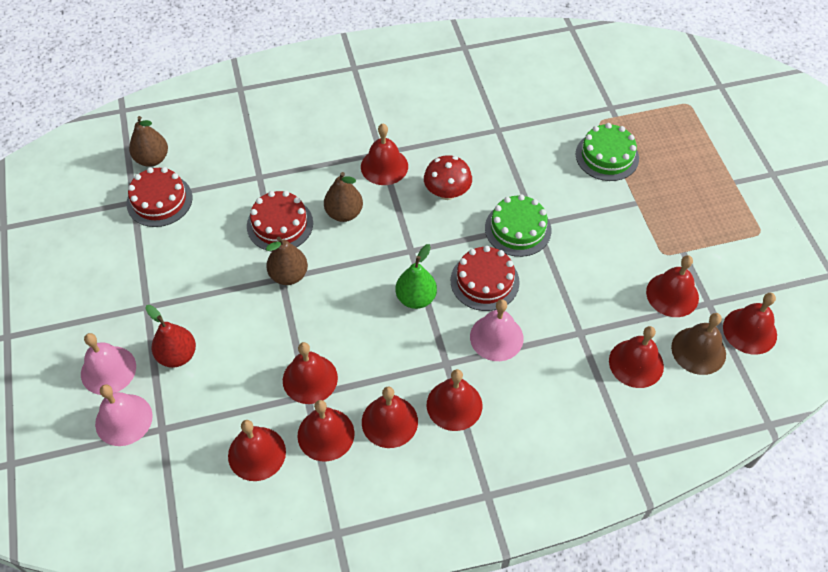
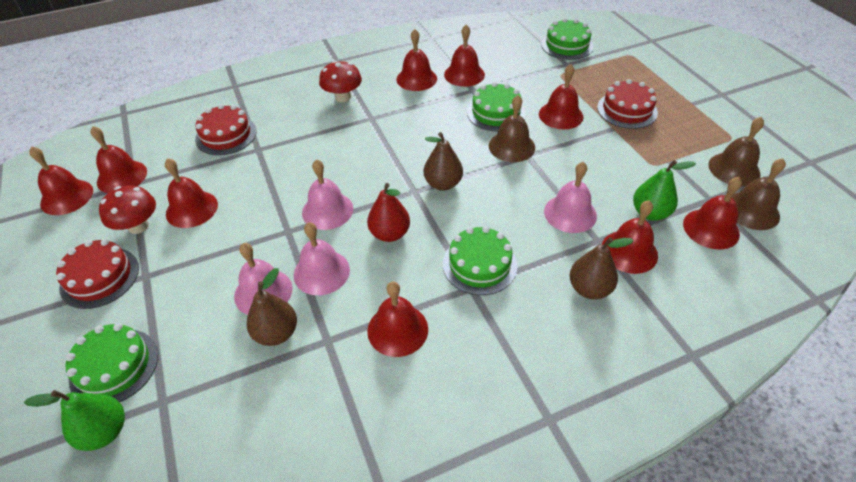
brown bell: 1 -> 3
green cake: 2 -> 4
green pear: 1 -> 2
pink bell: 3 -> 4
red mushroom: 1 -> 2

